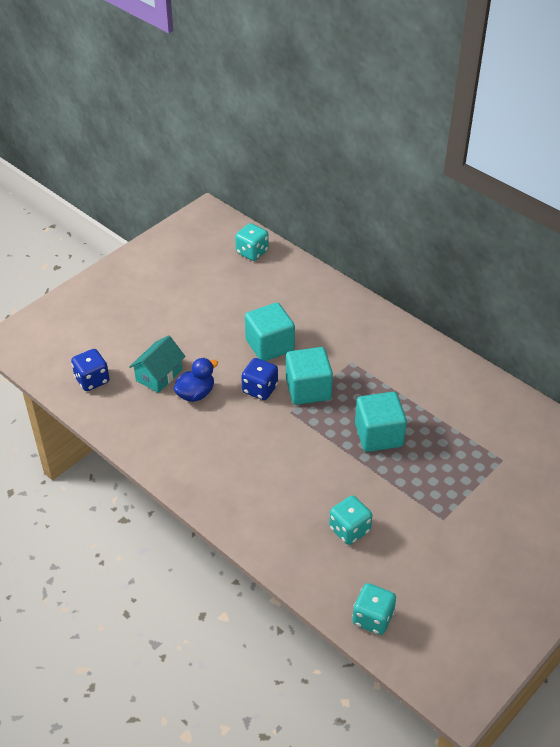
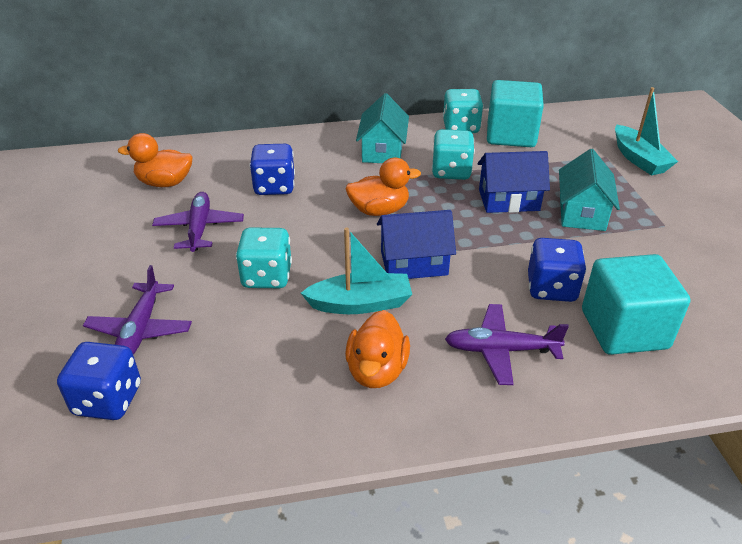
blue dice: 2 -> 3
blue duck: 1 -> 0
blue house: 0 -> 2
orange duck: 0 -> 3
purple plane: 0 -> 3
turquoise boat: 0 -> 2
turquoise cube: 3 -> 2
turquoise house: 1 -> 2

